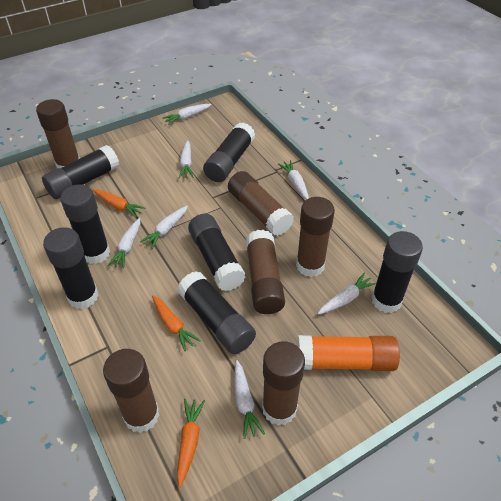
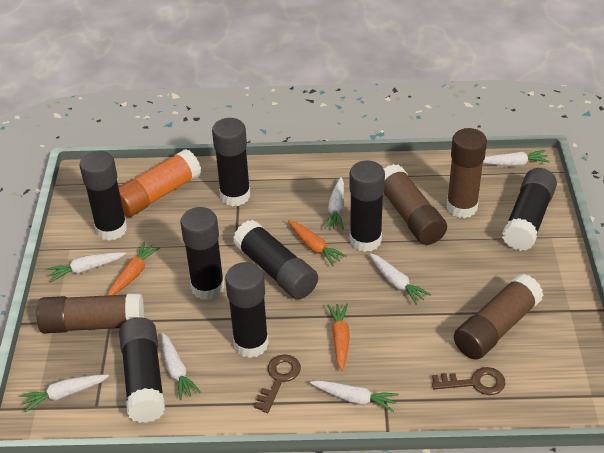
black glue stick: 7 -> 8
brown glue stick: 6 -> 4
brown key: 0 -> 2

